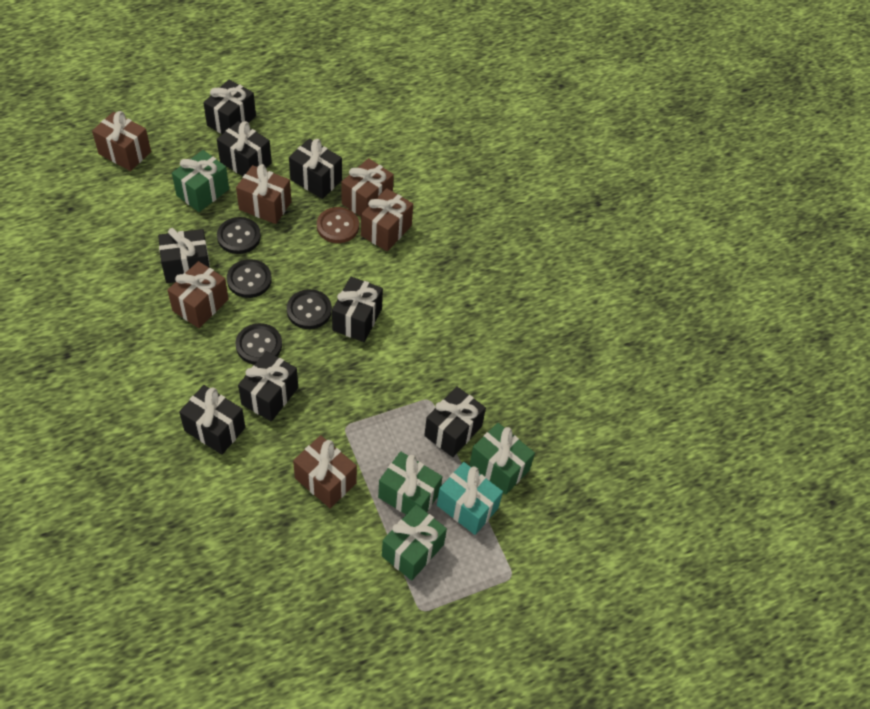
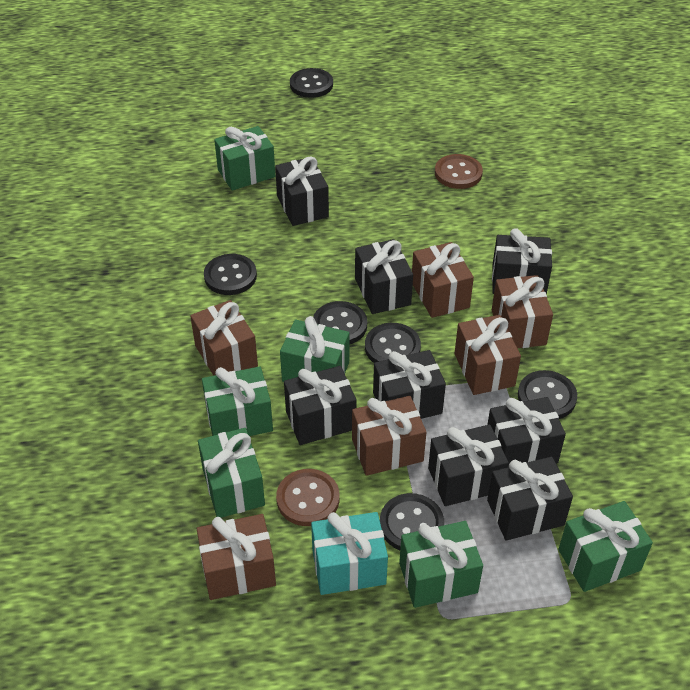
black button: 4 -> 6
brown button: 1 -> 2
green gift: 4 -> 6

